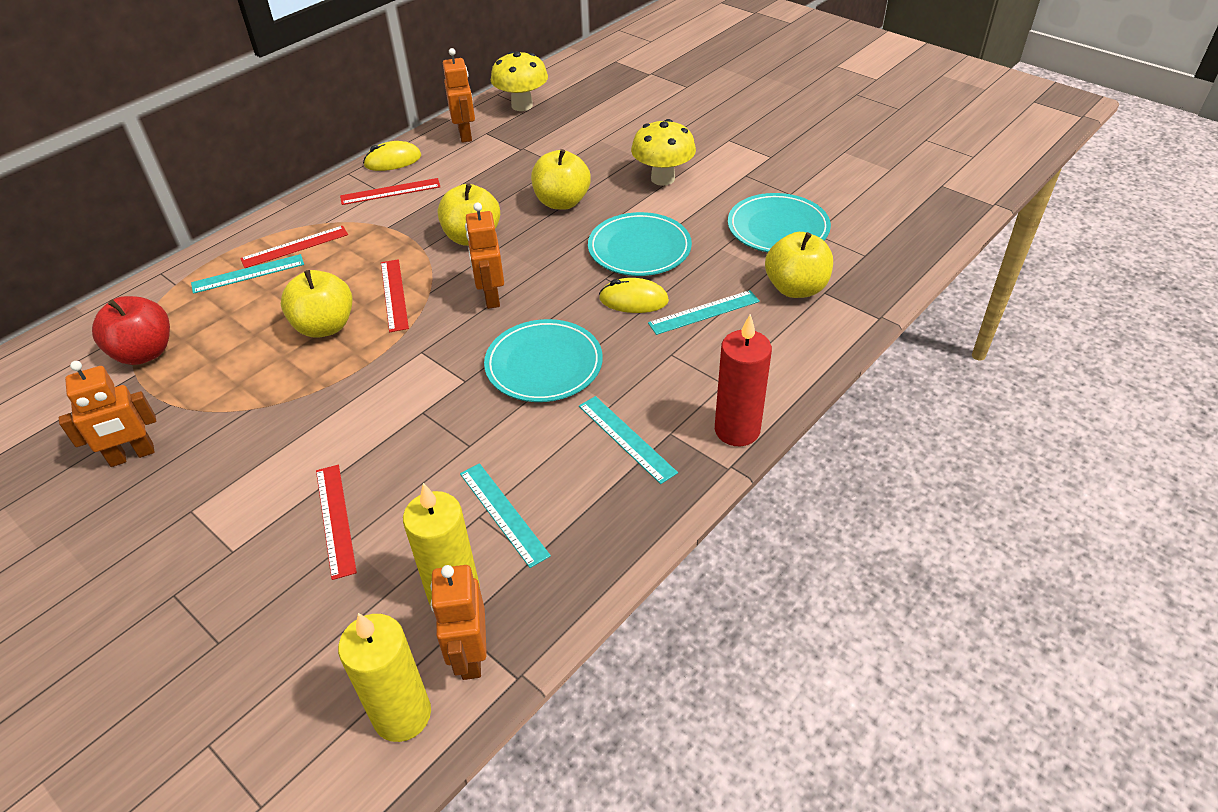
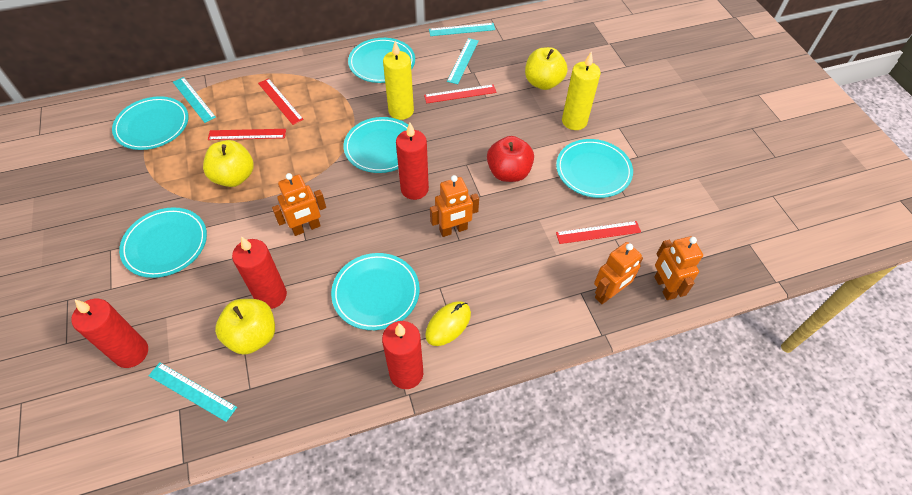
red candle: 1 -> 4
turquoise plate: 3 -> 6
yellow apple: 4 -> 3
yellow mouse: 2 -> 1
yellow mushroom: 2 -> 0

